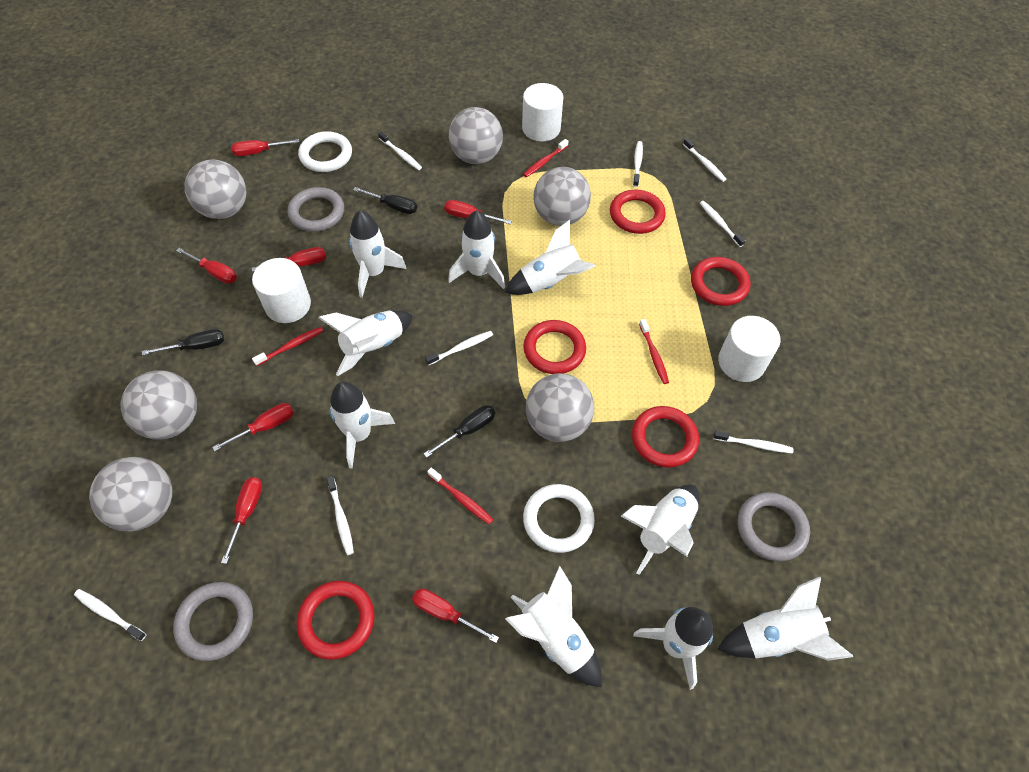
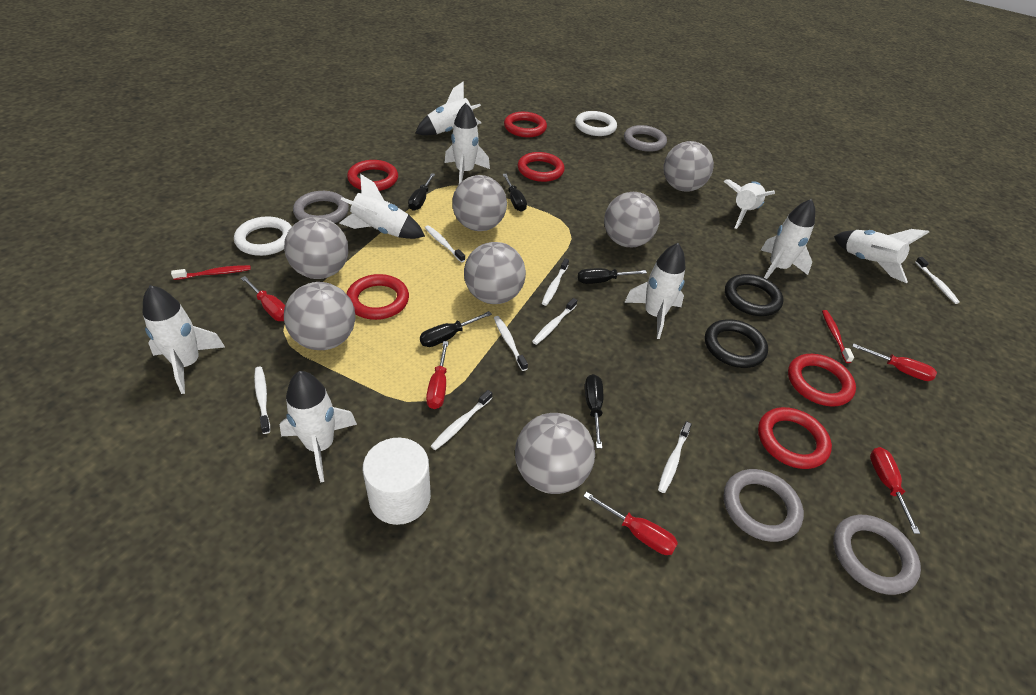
black ring: 0 -> 2
black screwdriver: 3 -> 5
grey ball: 6 -> 7
grey ring: 3 -> 4
red ring: 5 -> 6
red screwdriver: 7 -> 5
red toothbrush: 4 -> 2
white cylinder: 3 -> 1

